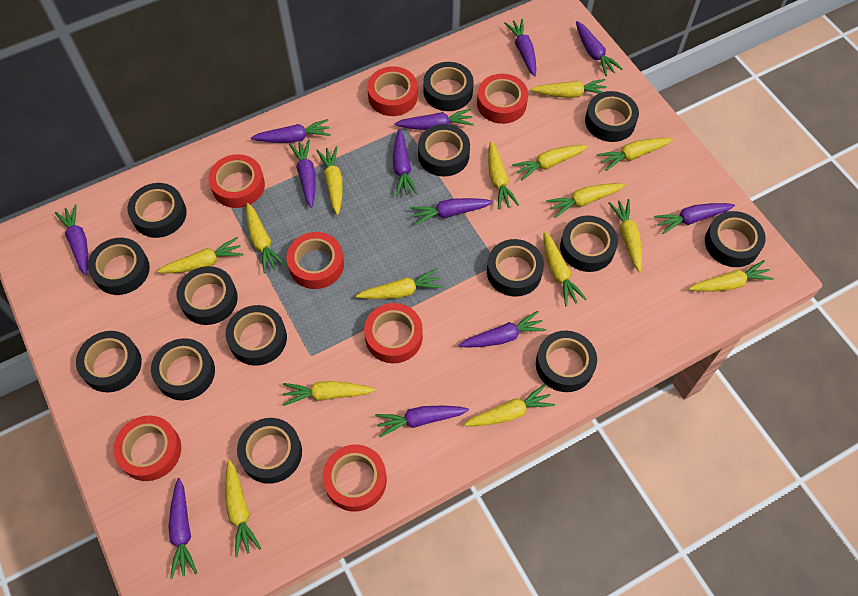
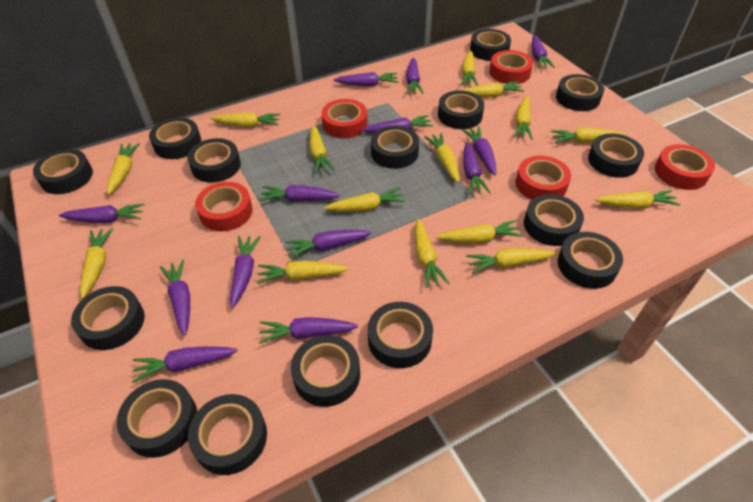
black tape: 14 -> 15
purple carrot: 12 -> 13
red tape: 7 -> 5

